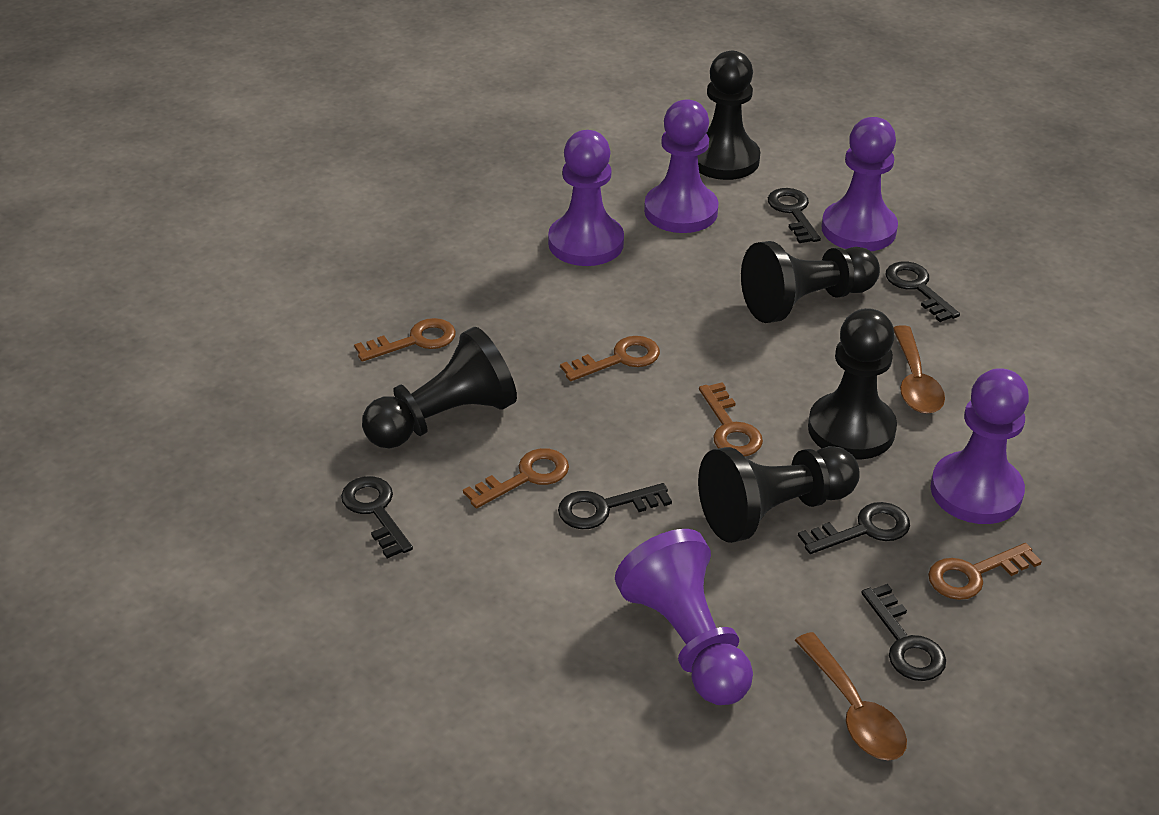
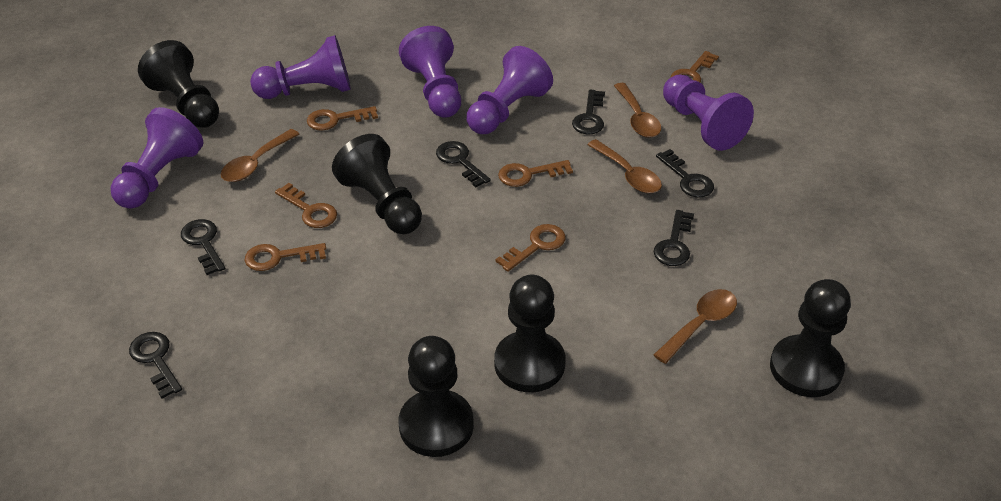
brown key: 5 -> 6
brown spoon: 2 -> 4

